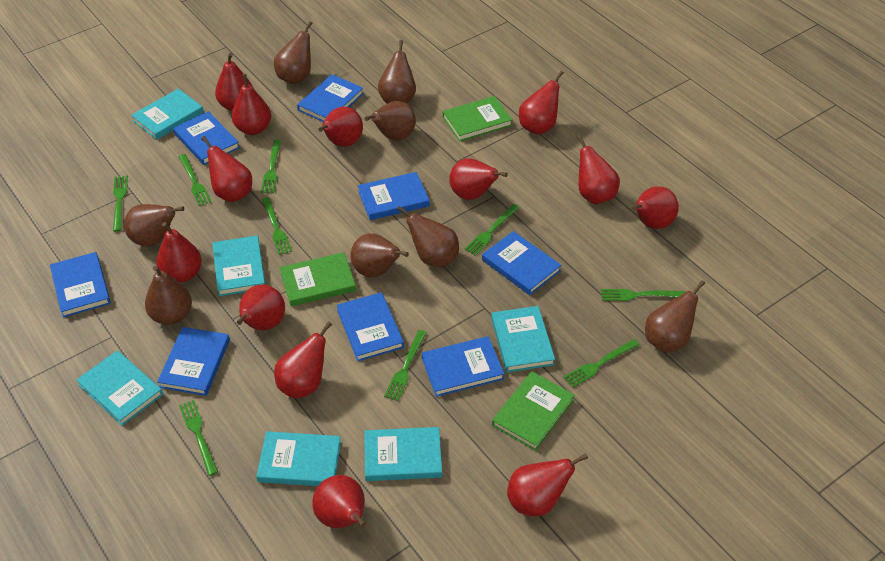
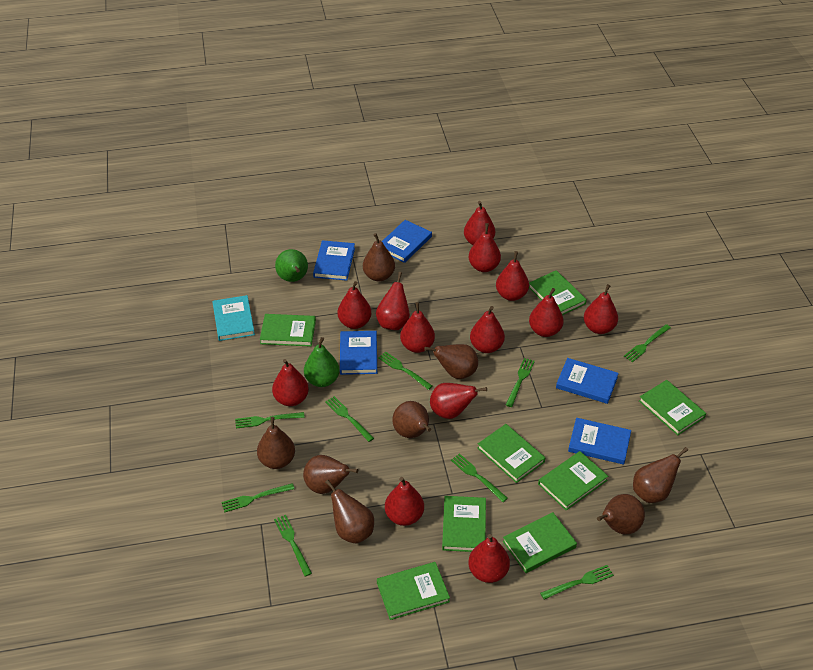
blue book: 8 -> 5
green book: 3 -> 8
green pear: 0 -> 2
turquoise book: 6 -> 1

